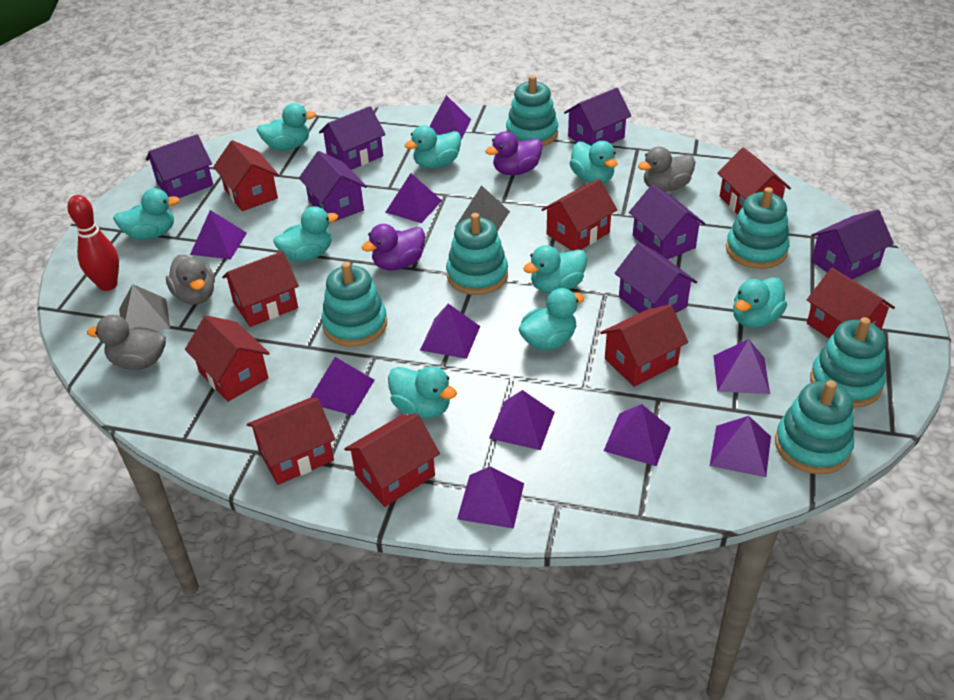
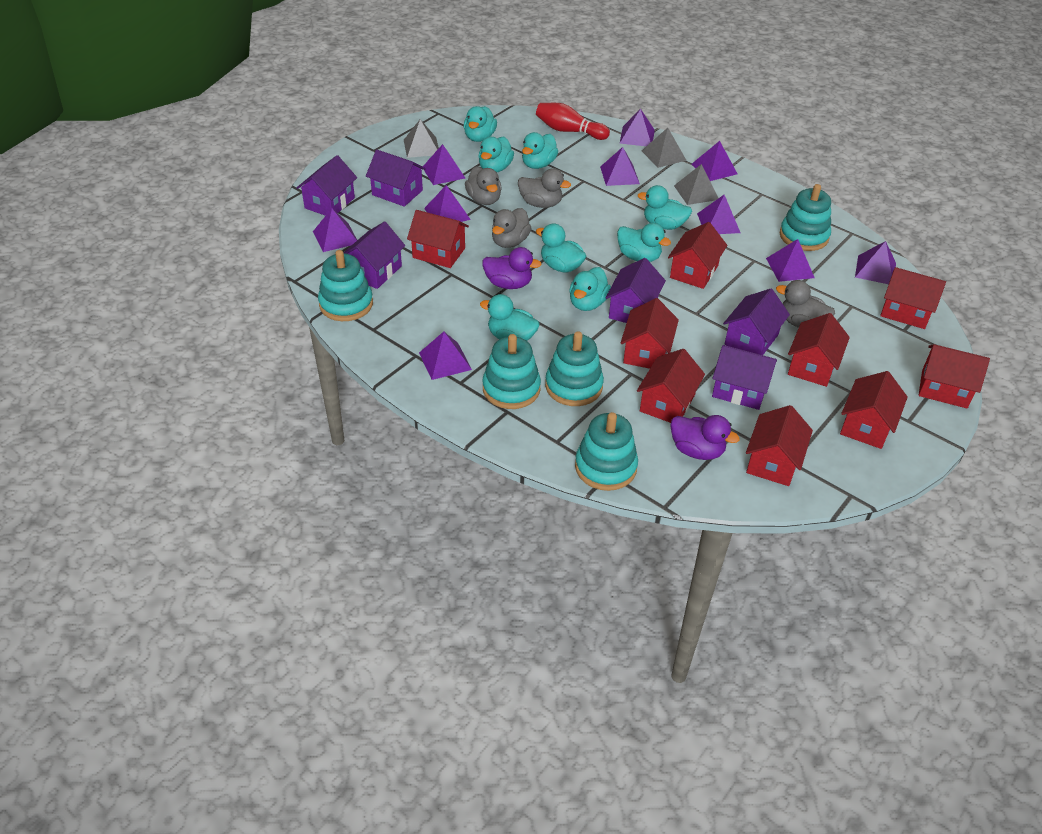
grey duck: 3 -> 4
grey pyramid: 2 -> 3
purple house: 7 -> 6
turquoise duck: 9 -> 8
turquoise stacking toy: 6 -> 5

